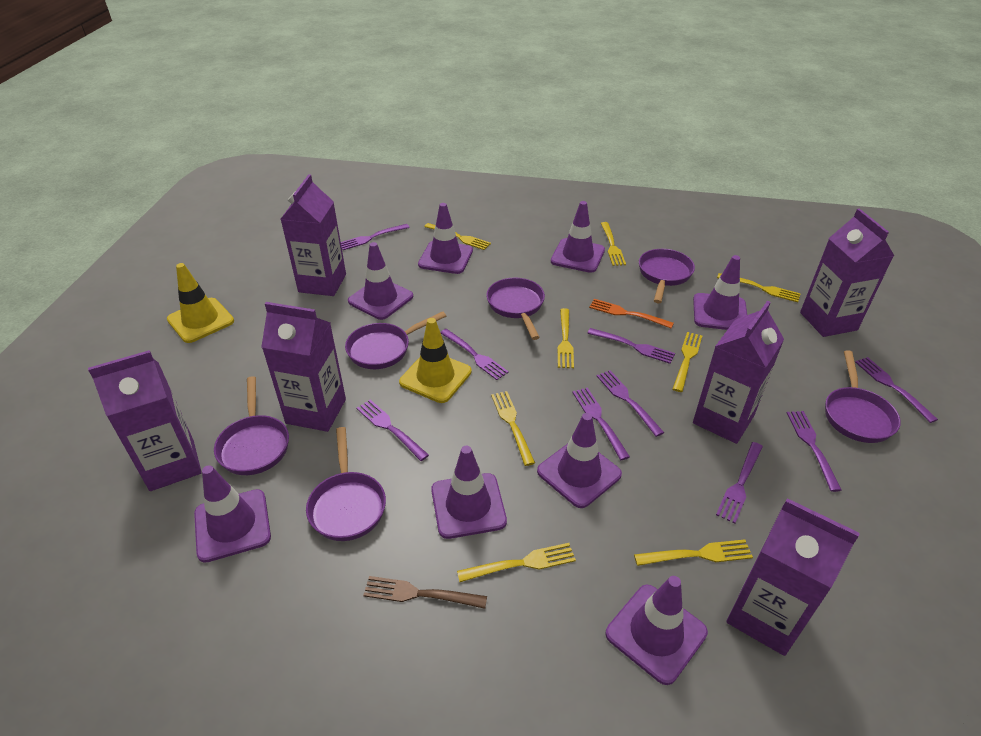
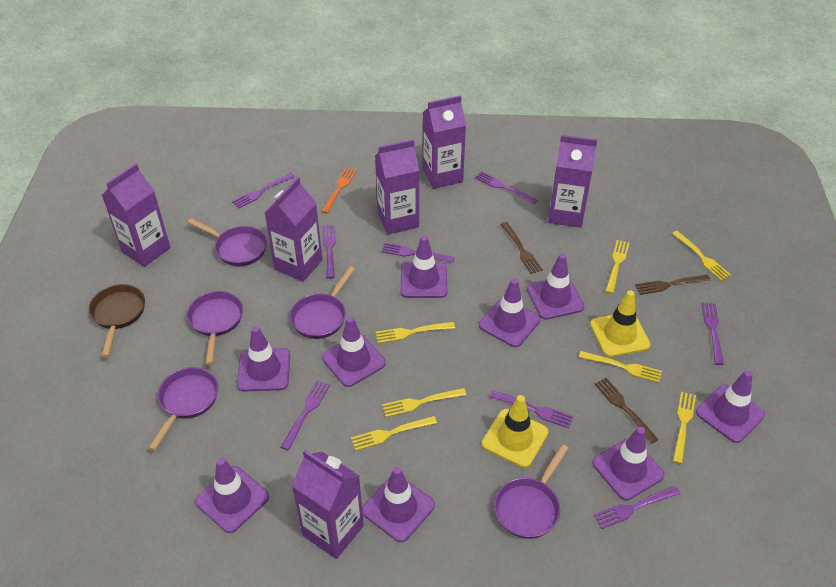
brown fork: 1 -> 3
brown pan: 0 -> 1
purple fork: 9 -> 8
purple pan: 6 -> 5
purple traffic cone: 8 -> 9
yellow fork: 8 -> 7

